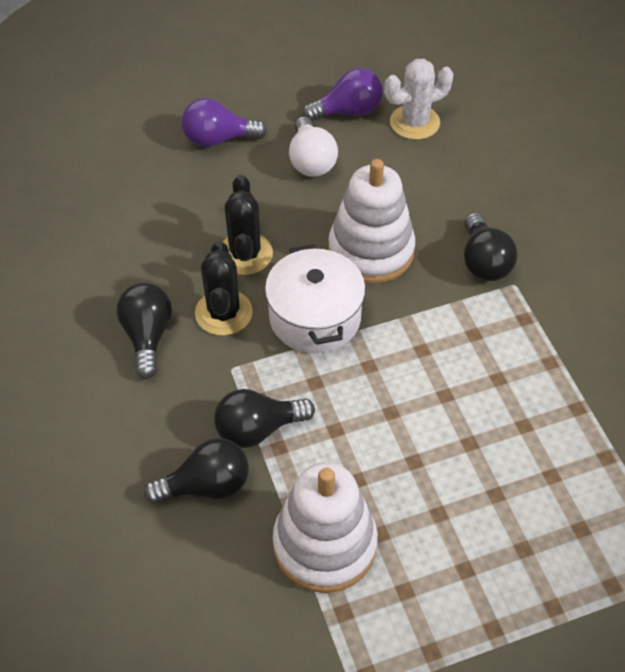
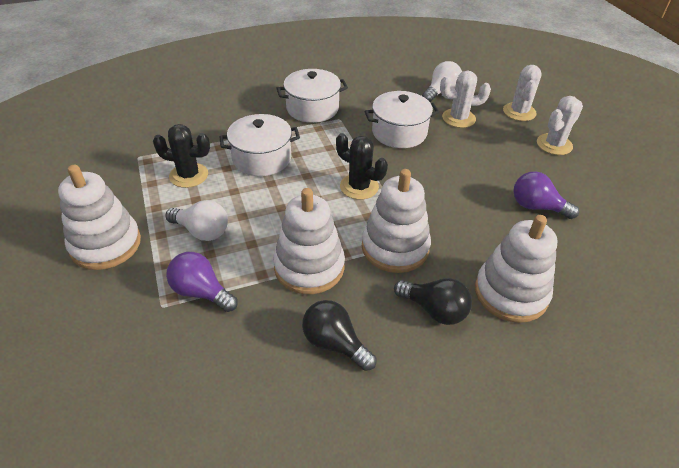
black light bulb: 4 -> 2
white cactus: 1 -> 3
white light bulb: 1 -> 2
white pot: 1 -> 3
white stacking toy: 2 -> 4

